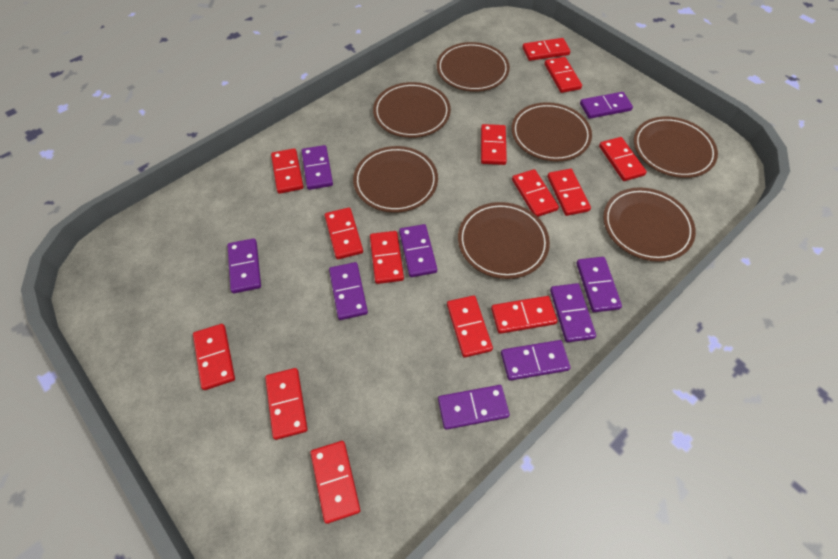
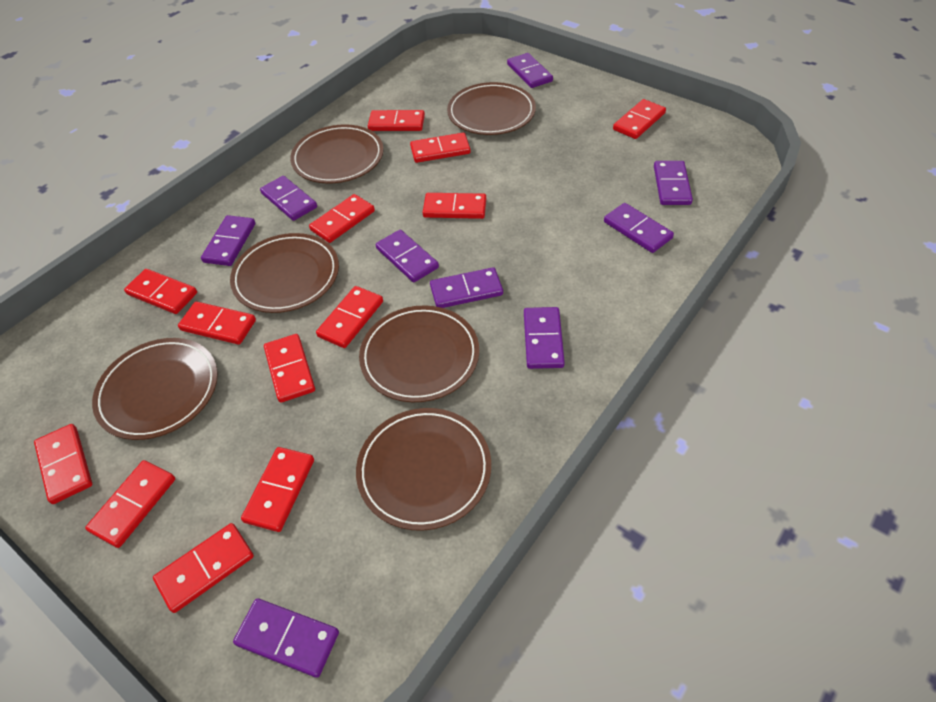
brown plate: 7 -> 6
red domino: 14 -> 13

